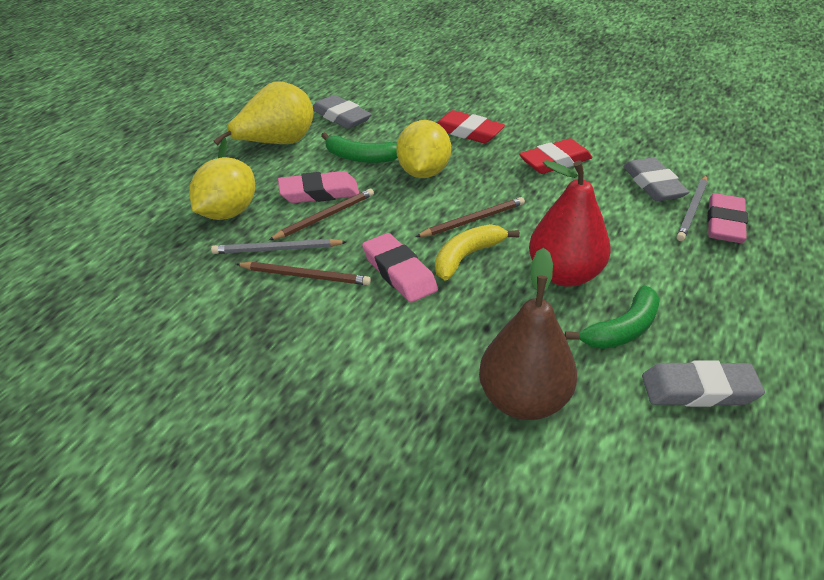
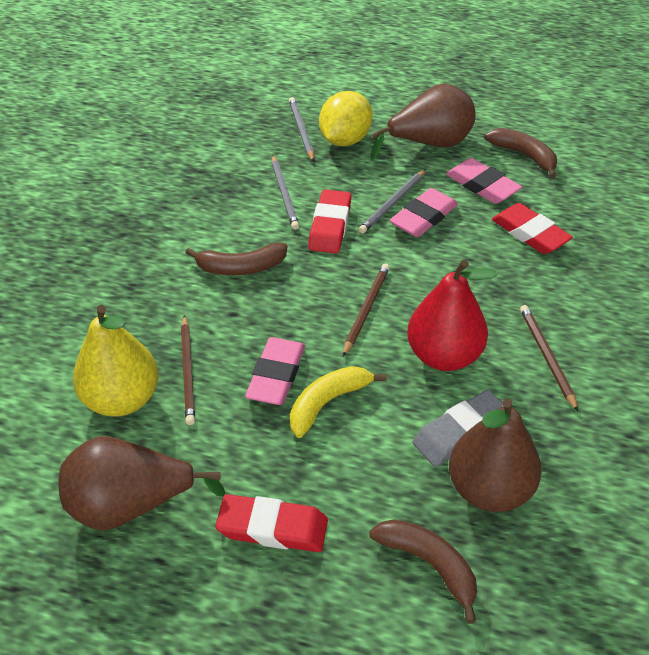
brown banana: 0 -> 3
brown pear: 1 -> 3
green banana: 2 -> 0
grey eraser: 3 -> 1
grey pencil: 2 -> 3
red eraser: 2 -> 3
yellow lemon: 2 -> 1

